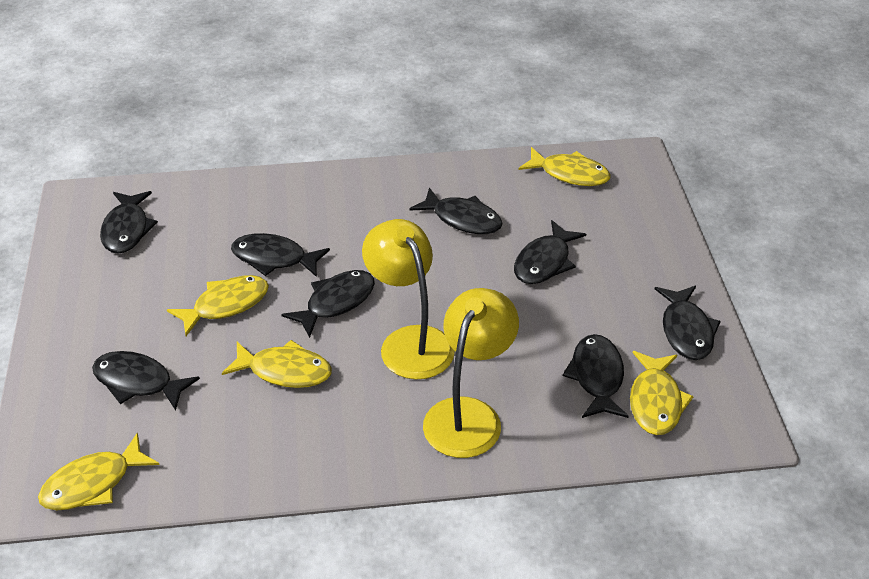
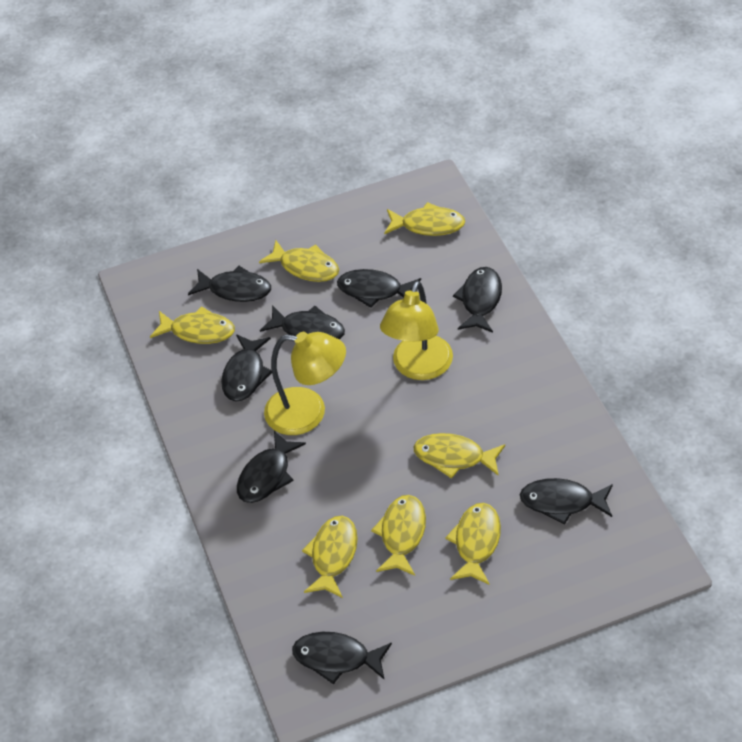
yellow fish: 5 -> 7

